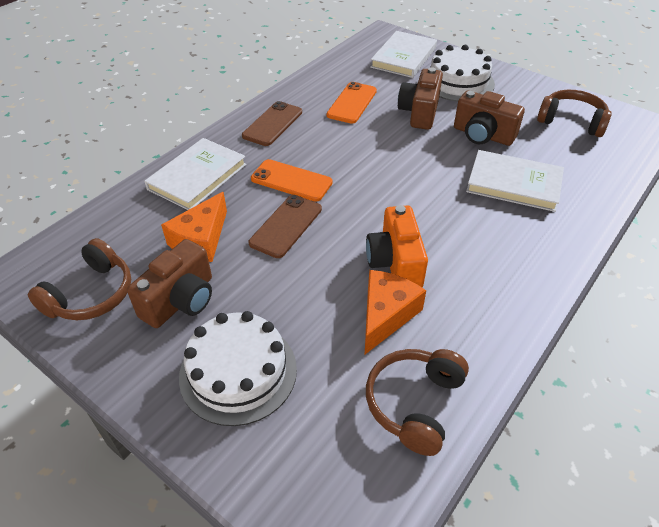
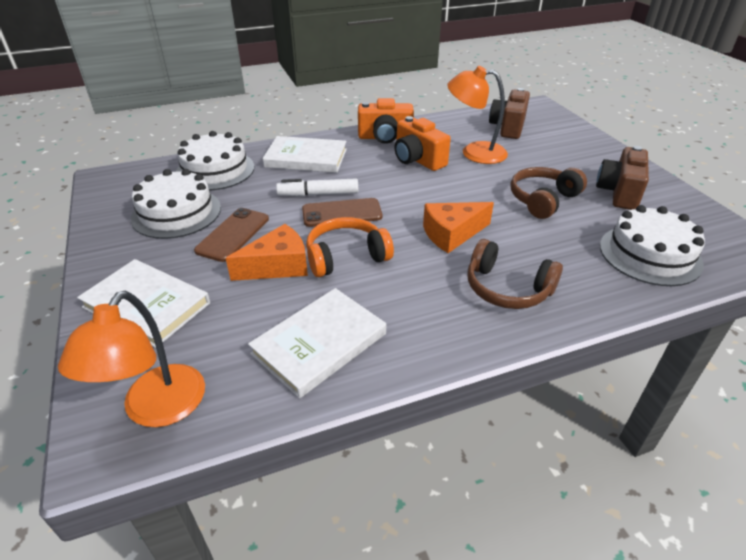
brown camera: 3 -> 2
brown headphones: 3 -> 2
orange camera: 1 -> 2
orange headphones: 0 -> 1
orange lamp: 0 -> 2
orange phone: 2 -> 0
white cake: 2 -> 3
white marker: 0 -> 1

